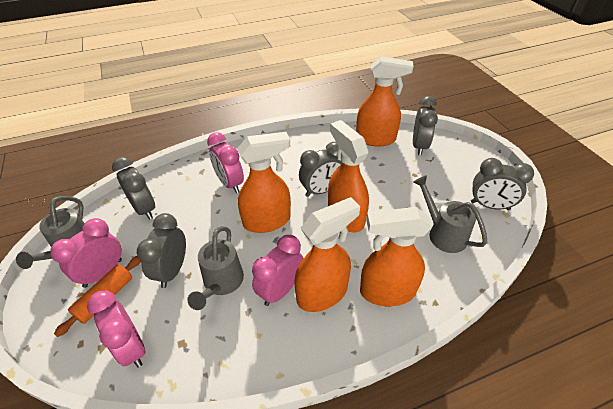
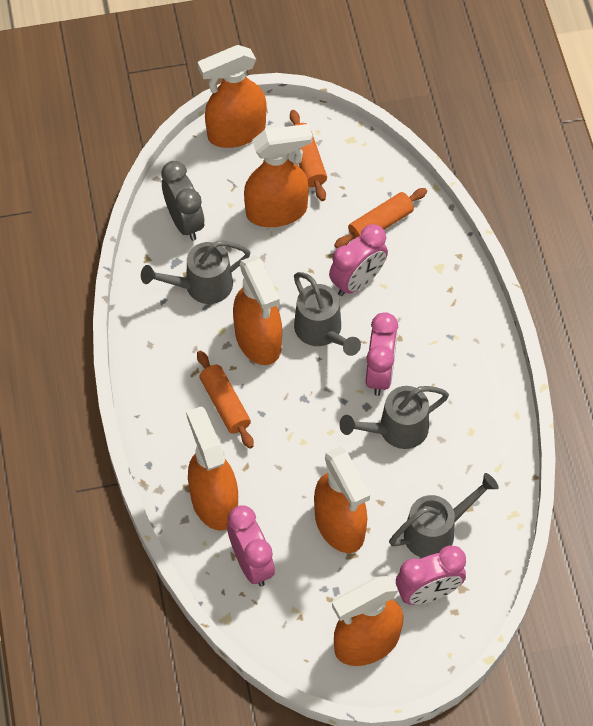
grey clock: 5 -> 1
grey watering can: 3 -> 4
orange rolling pin: 1 -> 3
orange spray bottle: 5 -> 6

